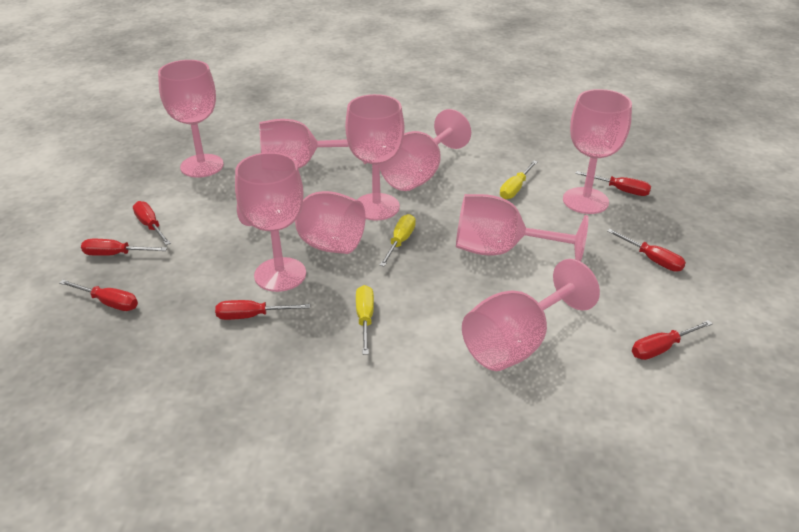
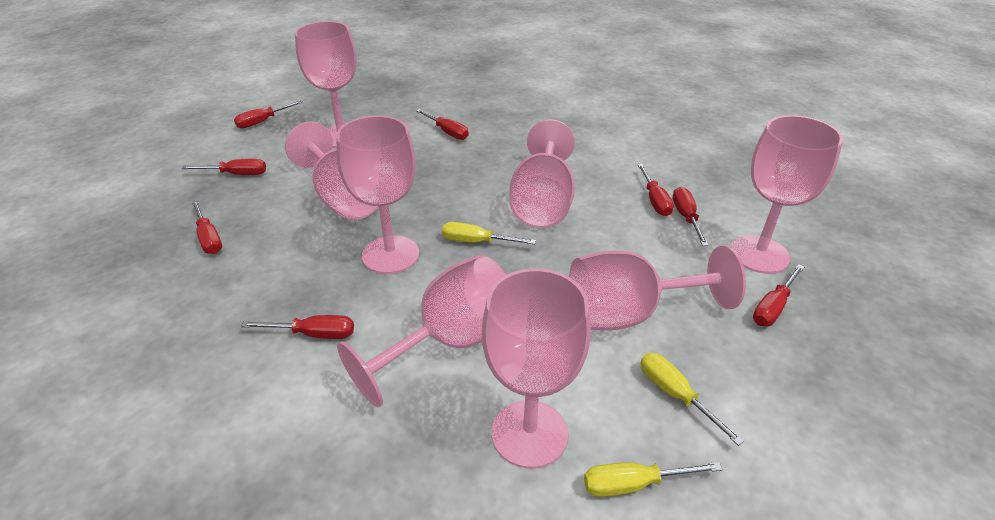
pink goblet: 9 -> 8
red screwdriver: 7 -> 8

